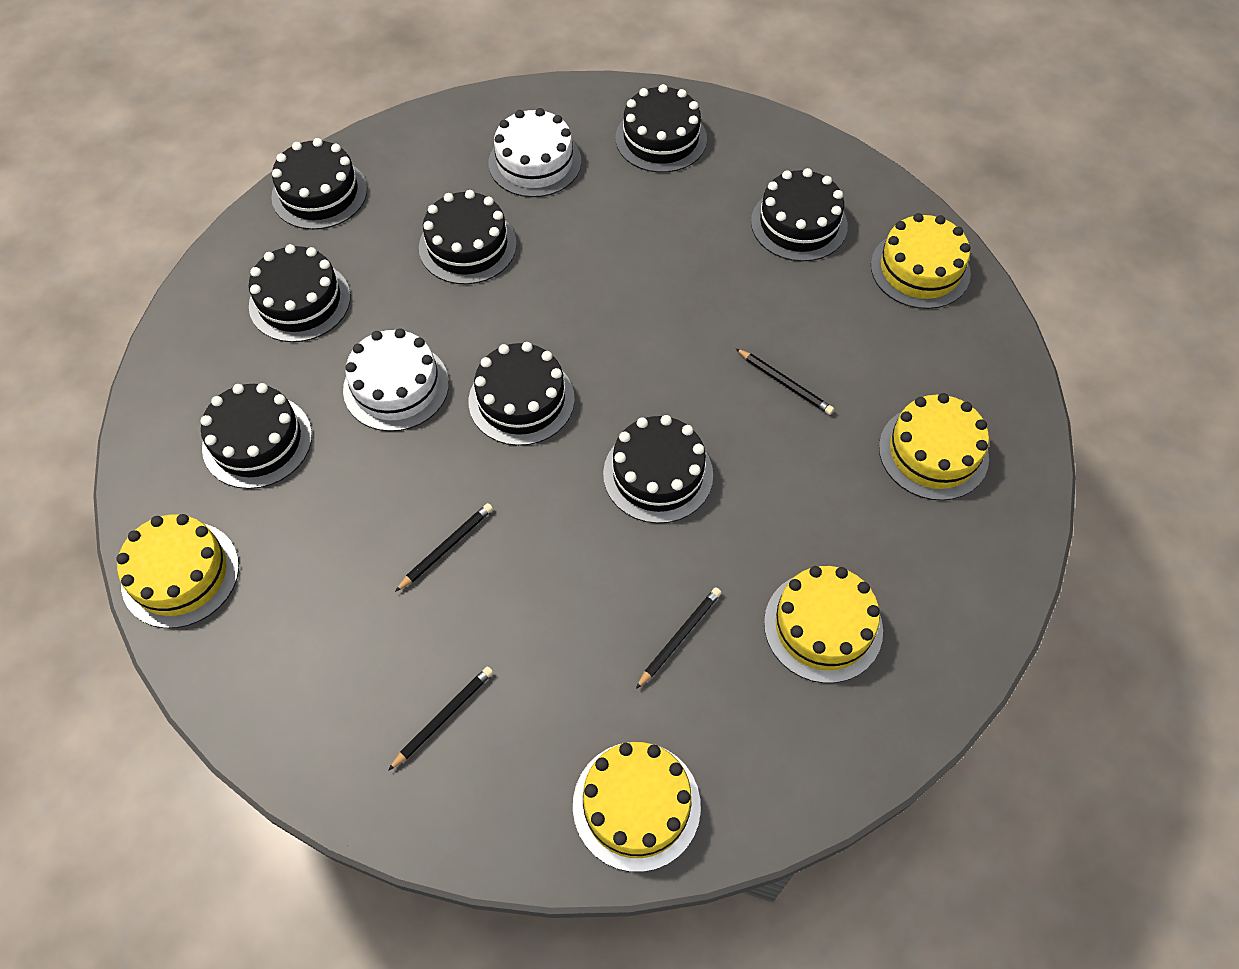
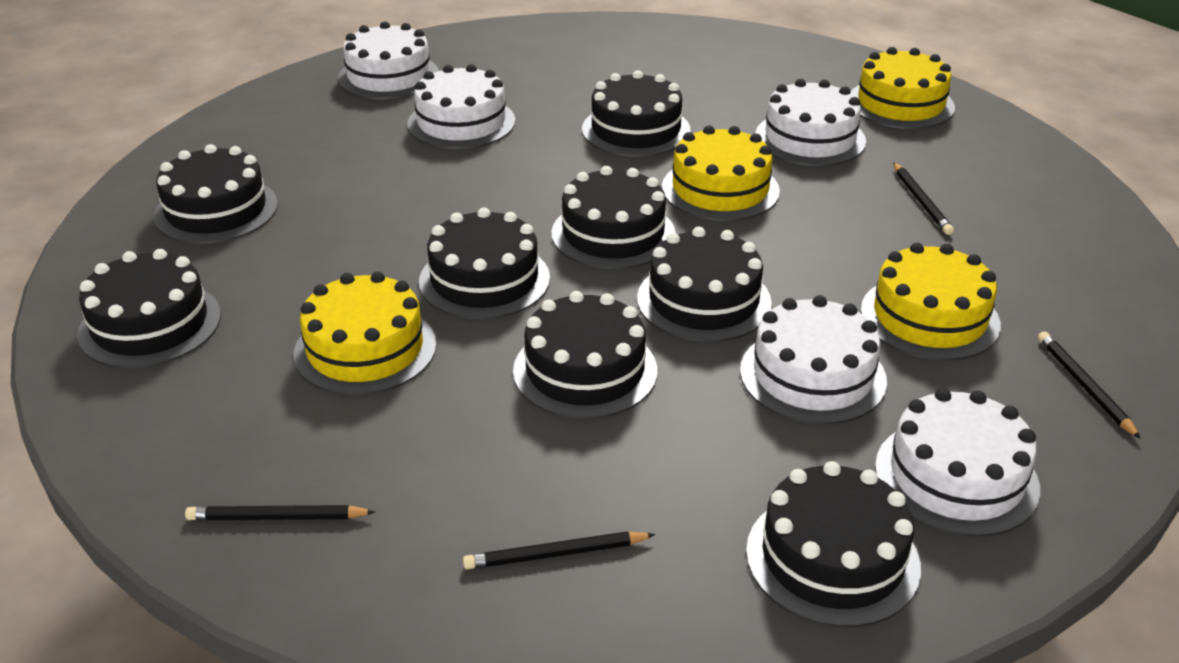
white cake: 2 -> 5
yellow cake: 5 -> 4

